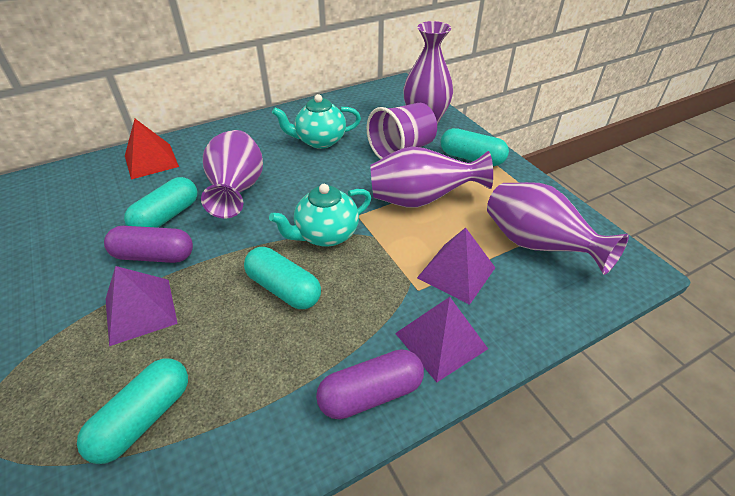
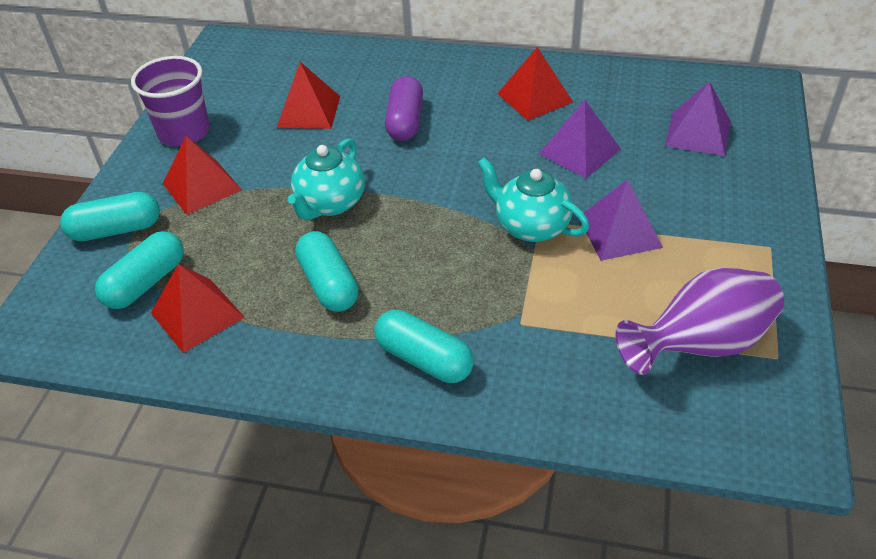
purple capsule: 2 -> 1
purple vase: 4 -> 1
red pyramid: 1 -> 4

